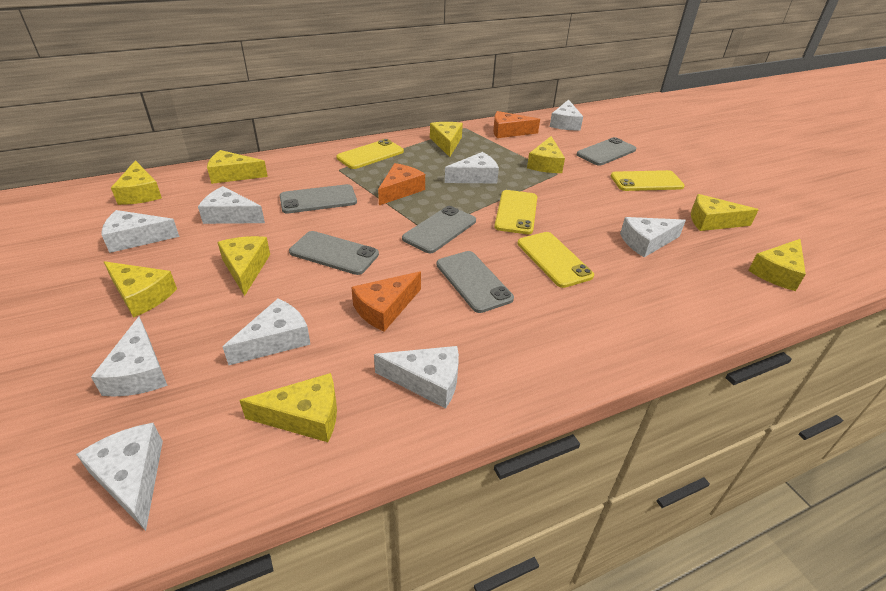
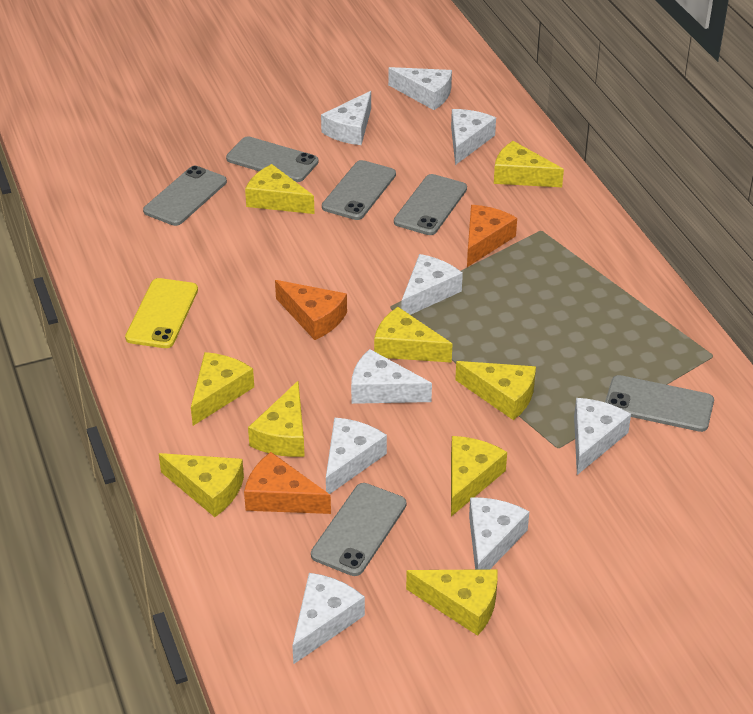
grey phone: 5 -> 6
yellow phone: 4 -> 1

